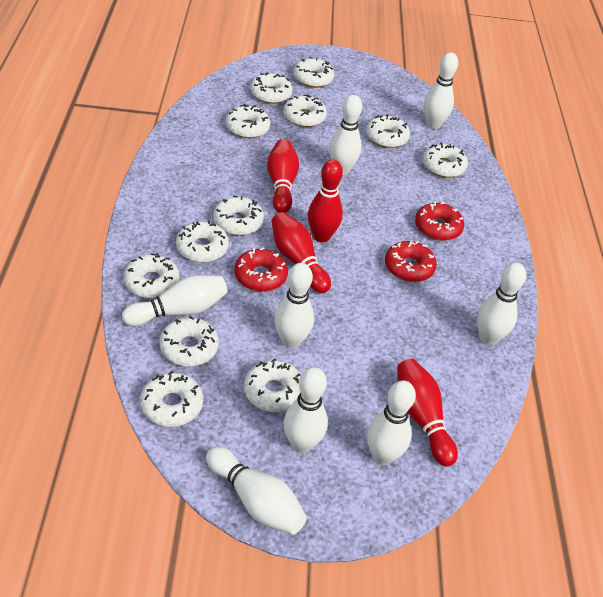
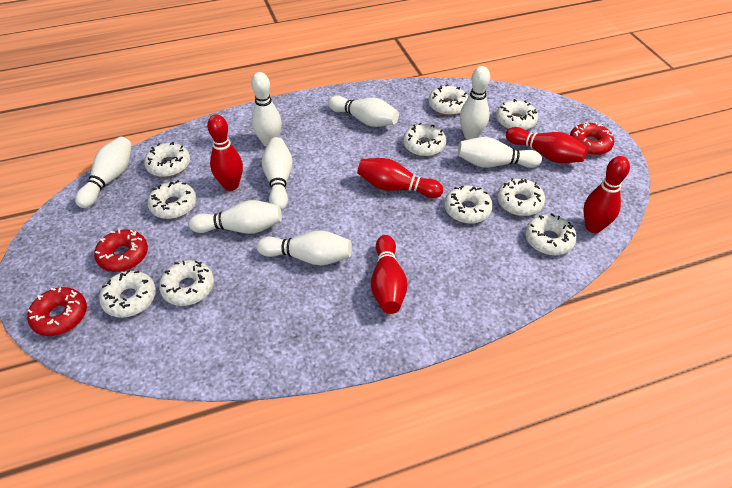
red bowling pin: 4 -> 5
white donut: 12 -> 10

